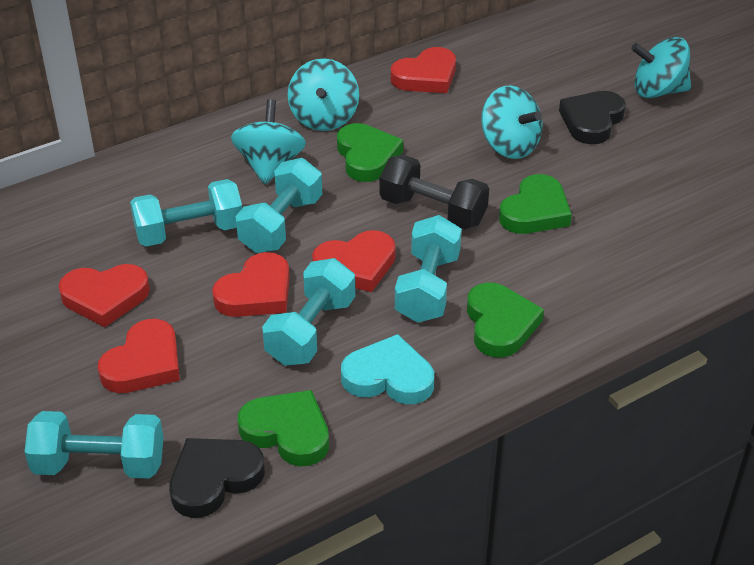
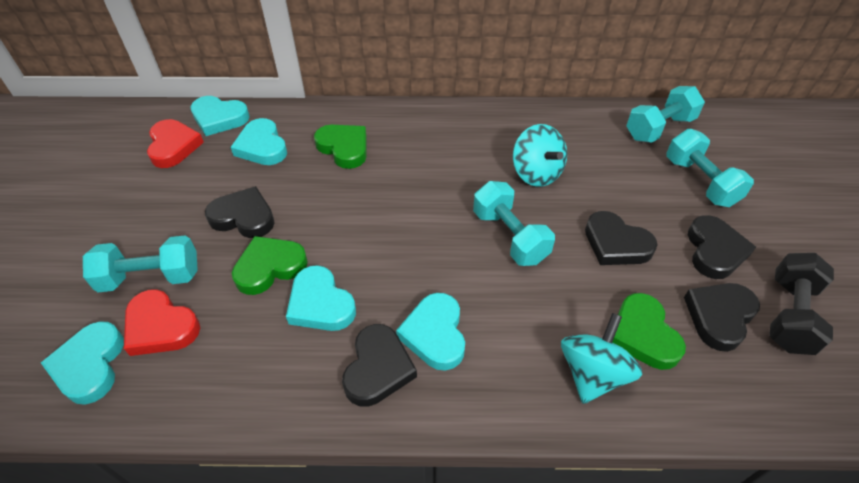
black heart: 2 -> 5
green heart: 4 -> 3
red heart: 5 -> 2
turquoise dumbbell: 5 -> 4
turquoise heart: 1 -> 5
turquoise spinning top: 4 -> 2

